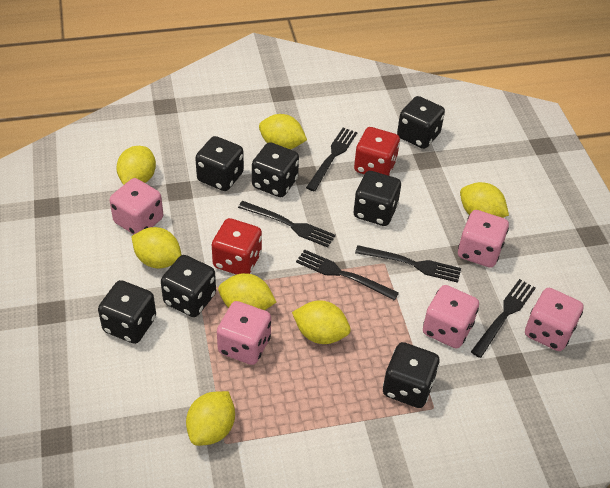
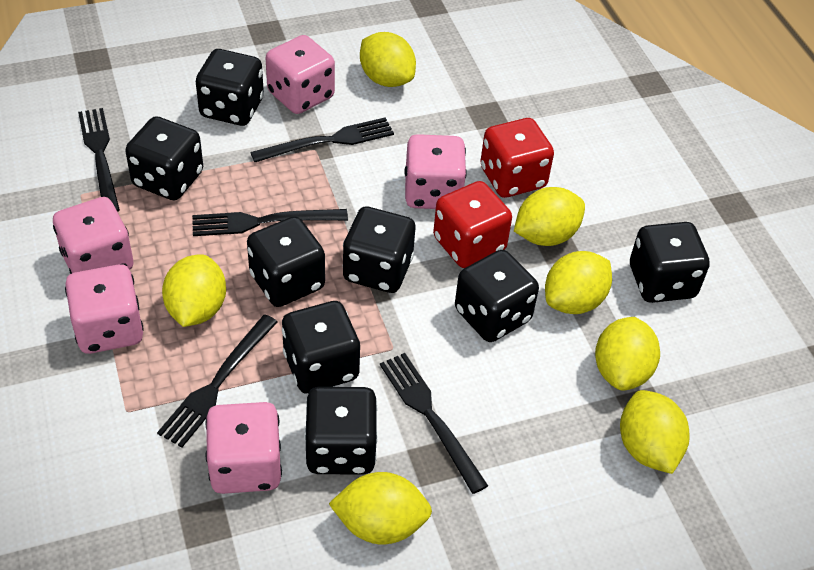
black dice: 7 -> 8

